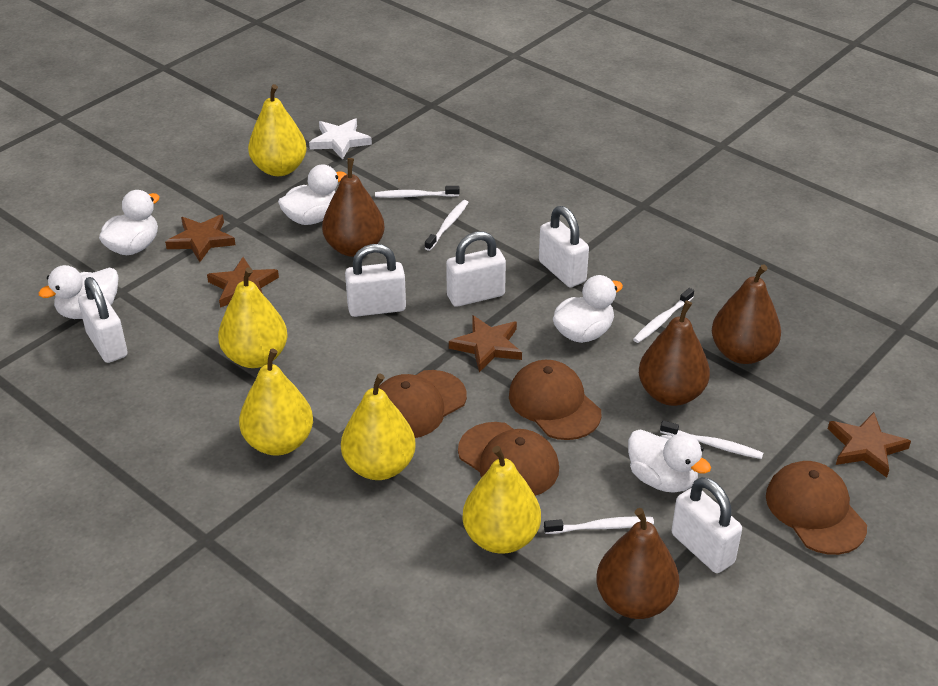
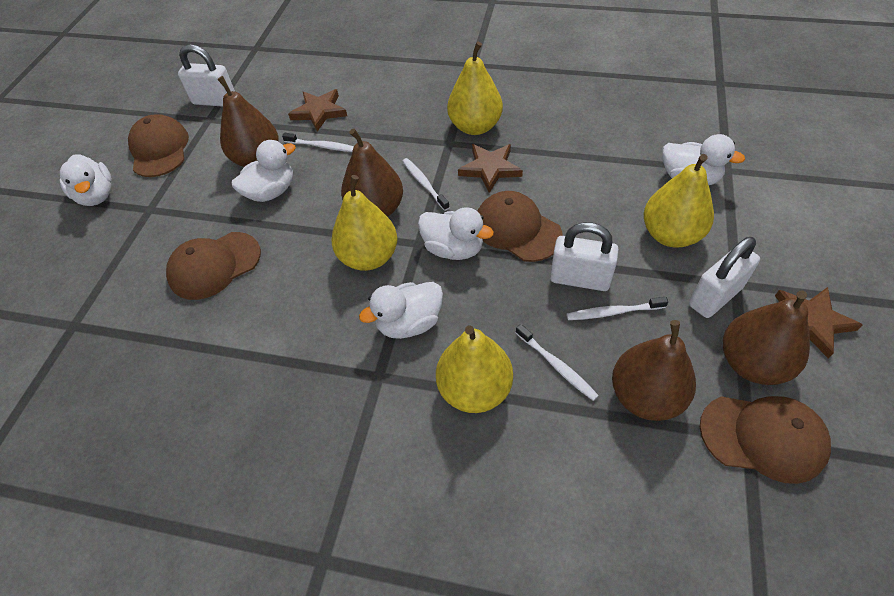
brown star: 4 -> 3
white padlock: 5 -> 3
white star: 1 -> 0
white toothbrush: 5 -> 4
yellow pear: 5 -> 4

